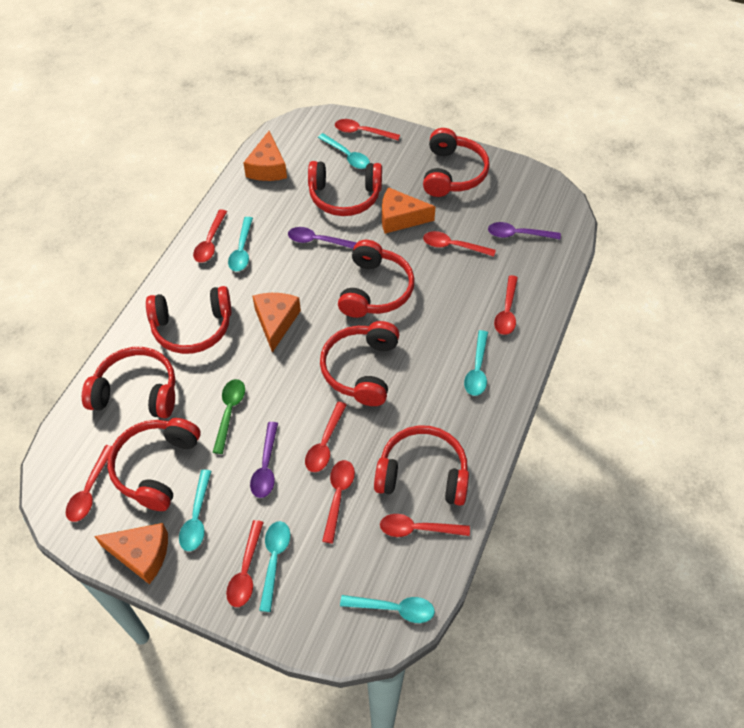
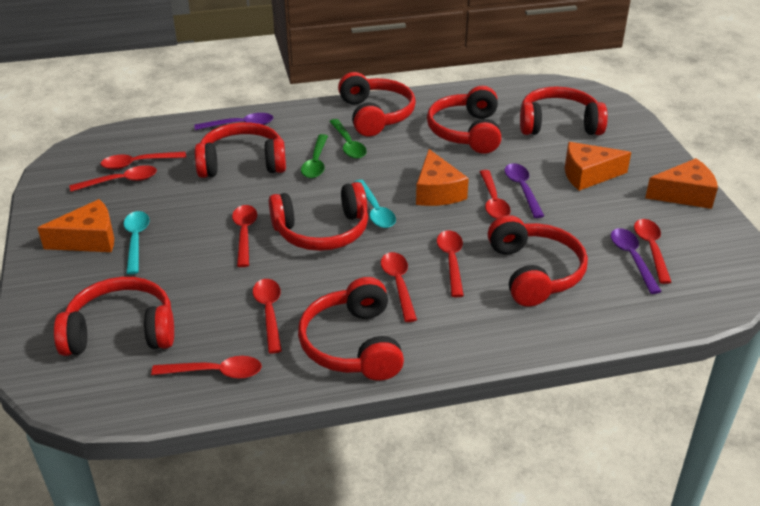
green spoon: 1 -> 2
turquoise spoon: 6 -> 2

